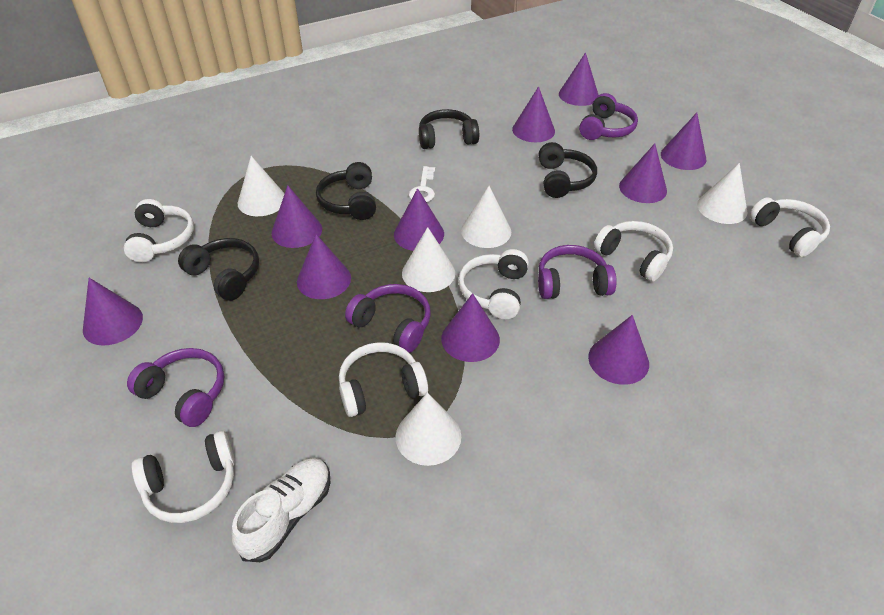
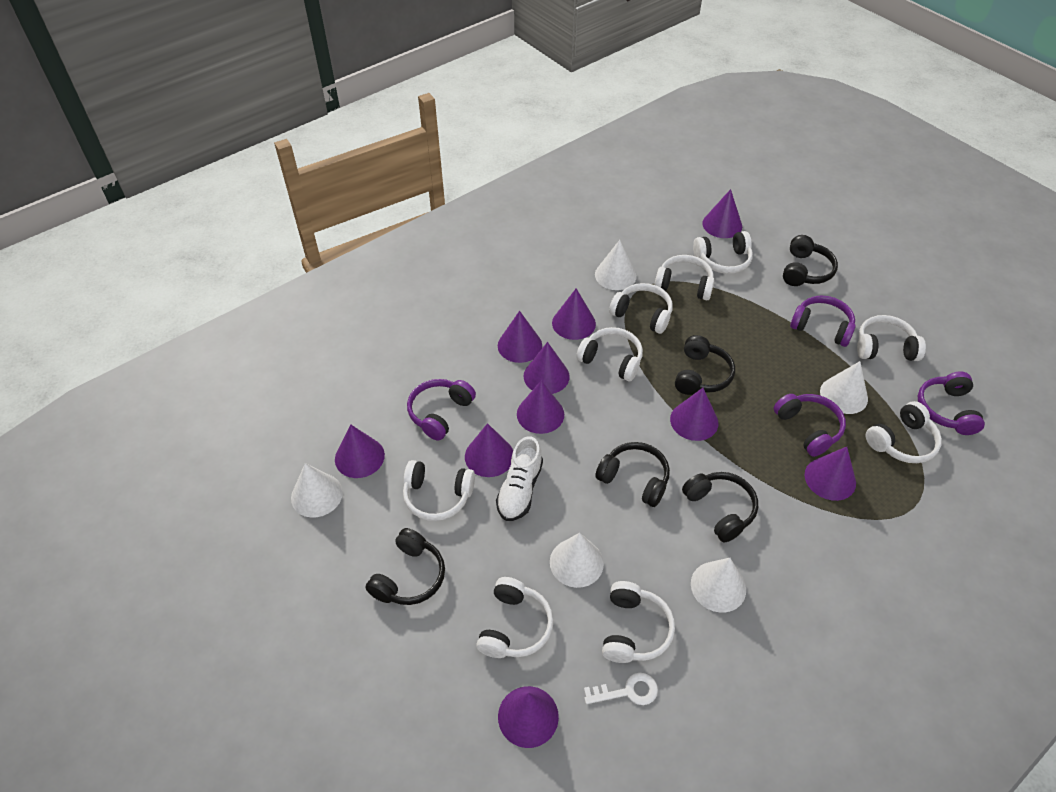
black headphones: 4 -> 5
white headphones: 6 -> 9

